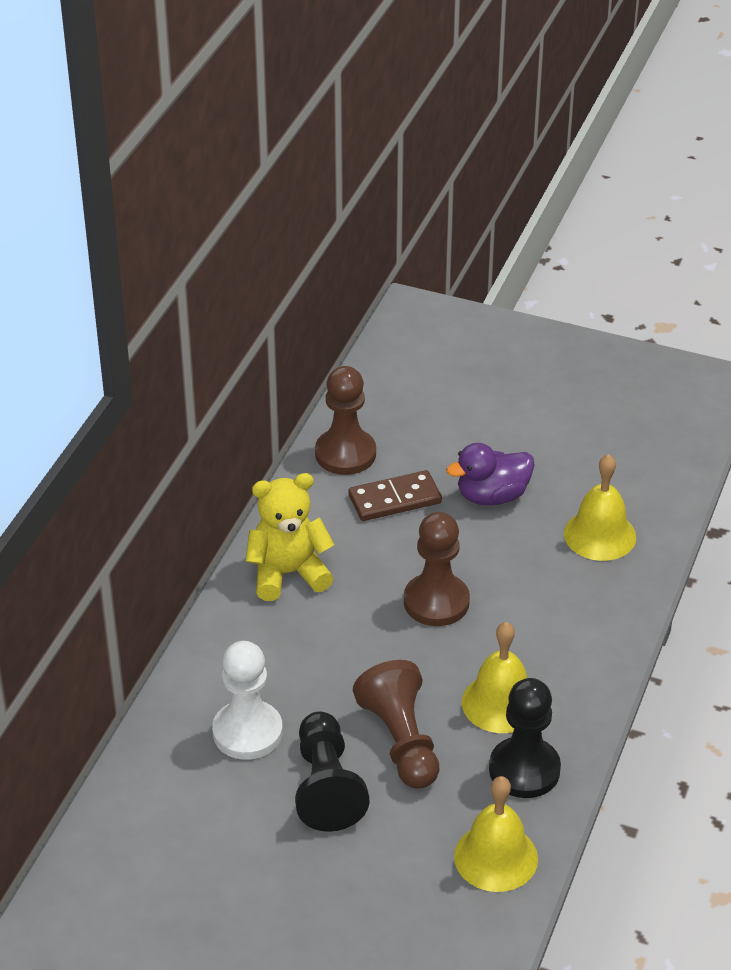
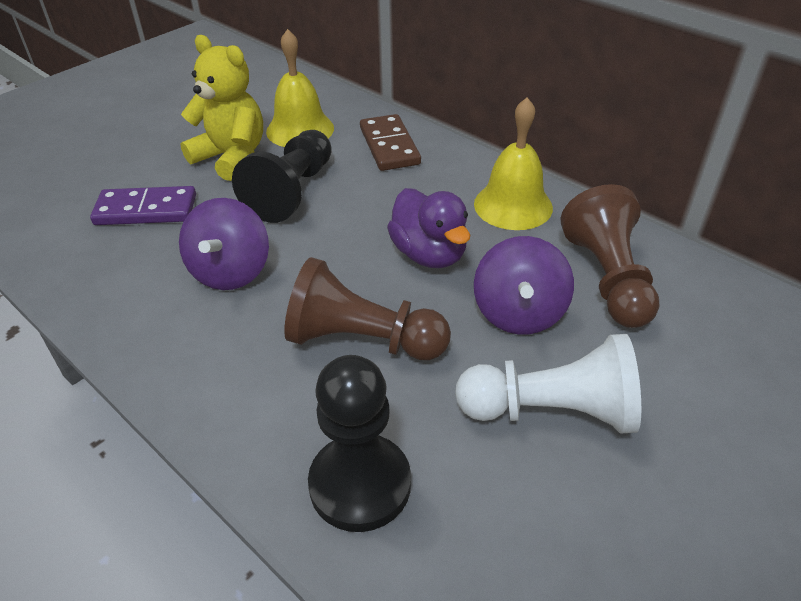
brown pawn: 3 -> 2
purple domino: 0 -> 1
purple spinning top: 0 -> 2
yellow bell: 3 -> 2

